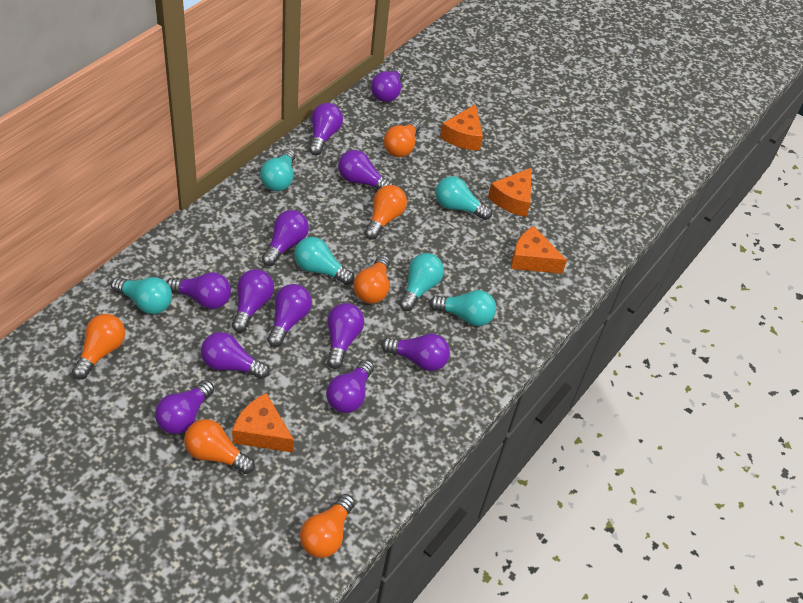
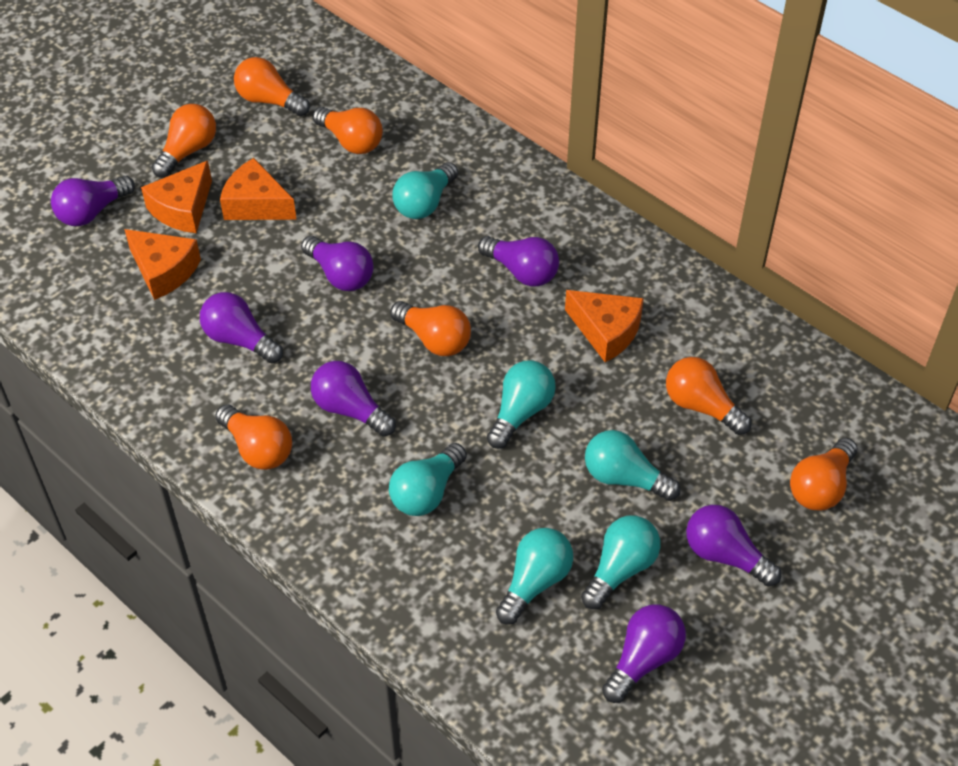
orange light bulb: 6 -> 7
purple light bulb: 12 -> 7

